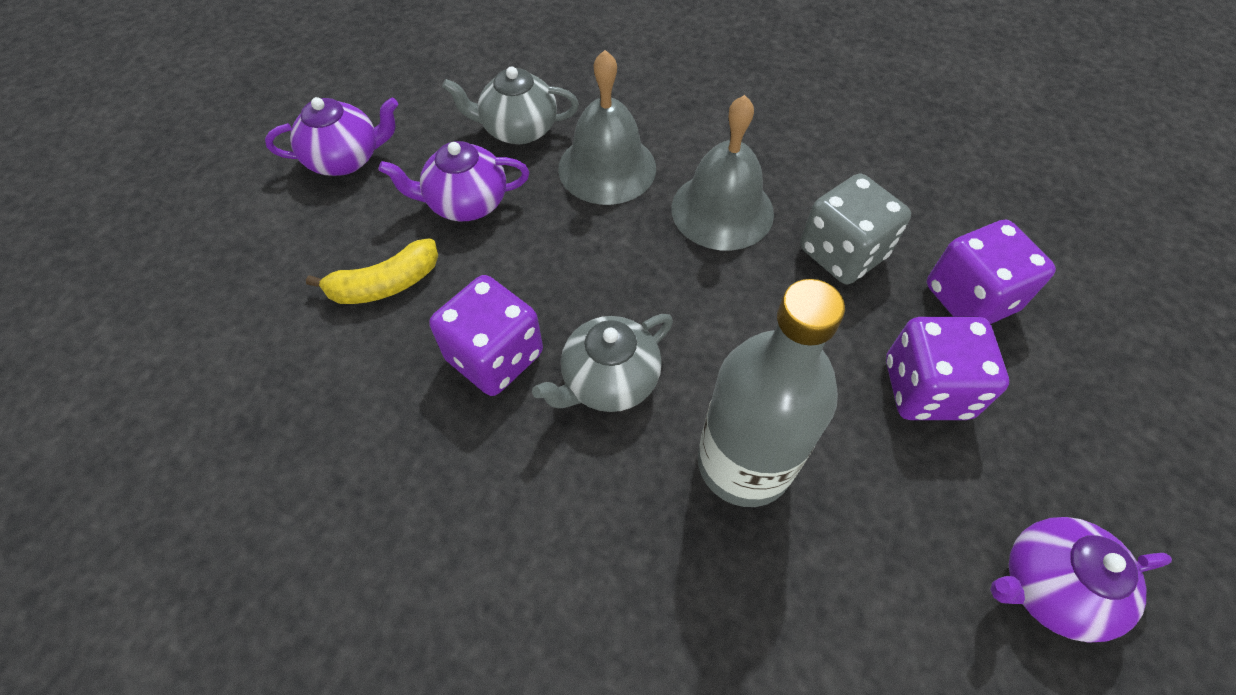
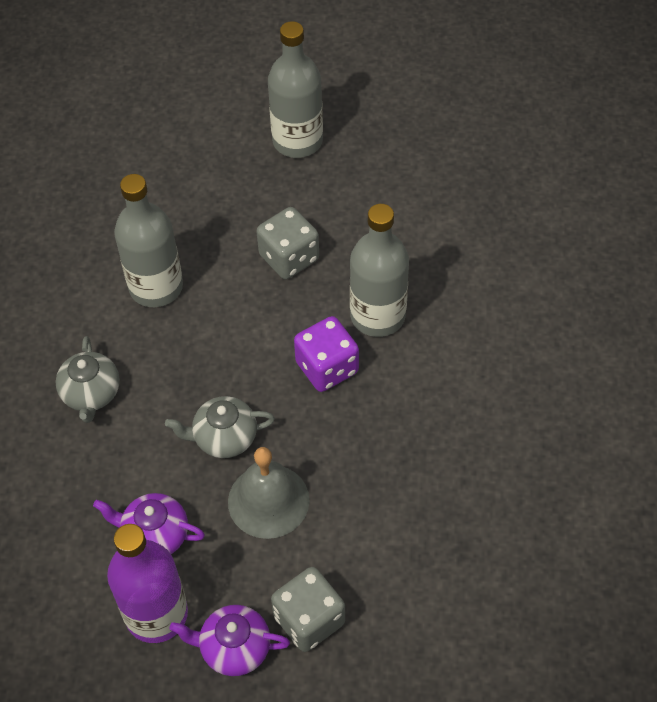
grey bell: 2 -> 1
grey bottle: 1 -> 3
grey dice: 1 -> 2
purple bottle: 0 -> 1
purple dice: 3 -> 1
purple teapot: 3 -> 2
yellow banana: 1 -> 0

